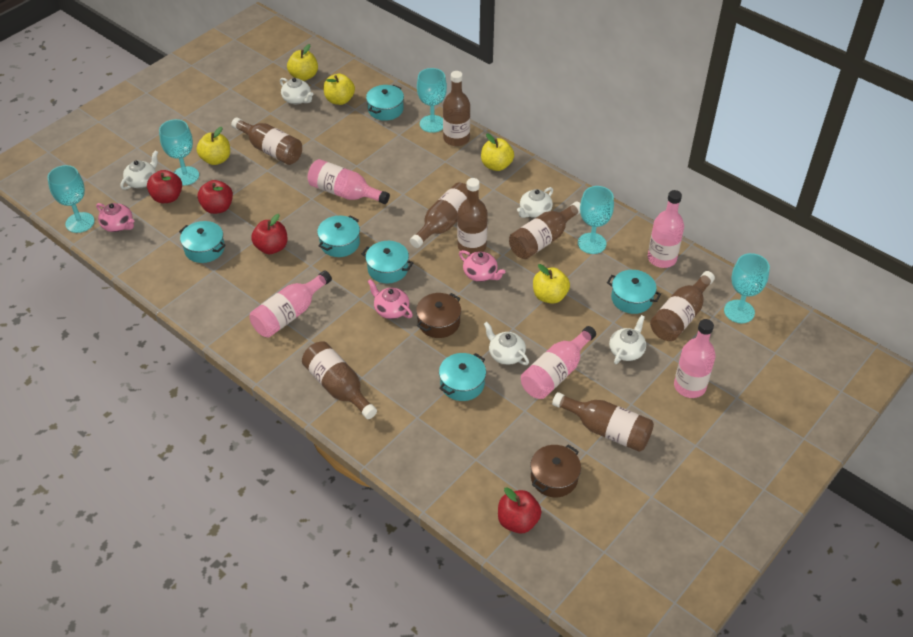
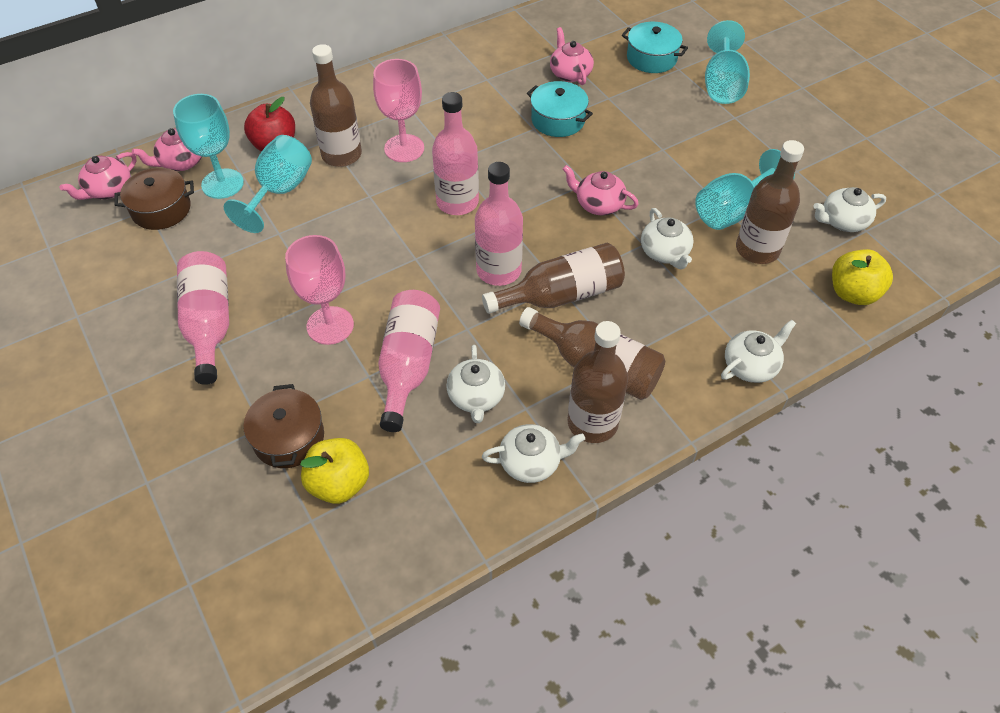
brown bottle: 8 -> 5
pink bottle: 5 -> 4
pink goblet: 0 -> 2
pink teapot: 3 -> 4
red apple: 4 -> 1
turquoise goblet: 5 -> 4
turquoise pot: 6 -> 2
yellow apple: 5 -> 2

